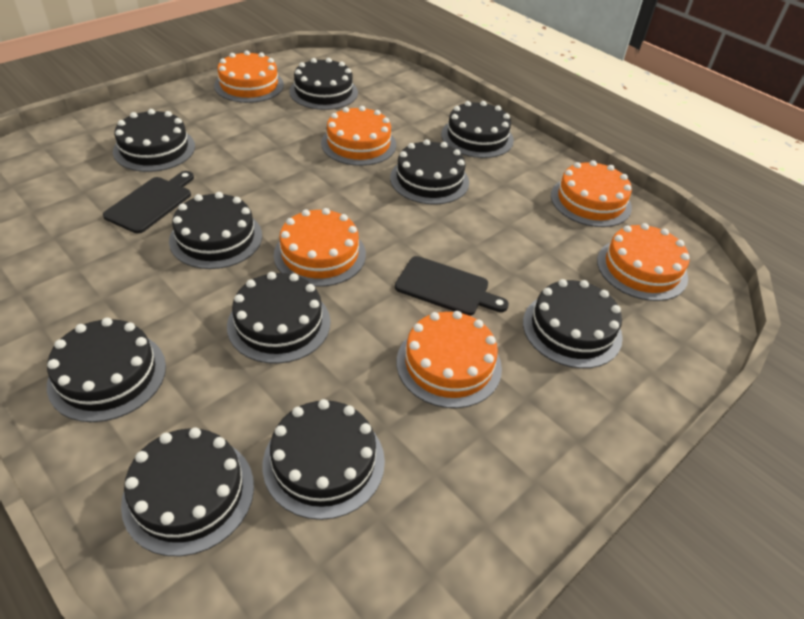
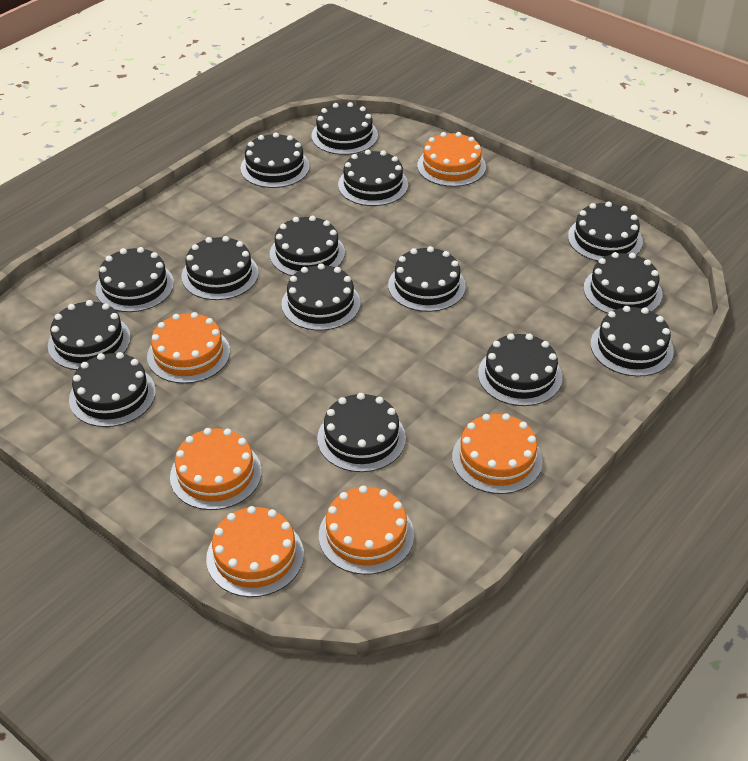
black cake: 10 -> 15
black cutting board: 2 -> 0

